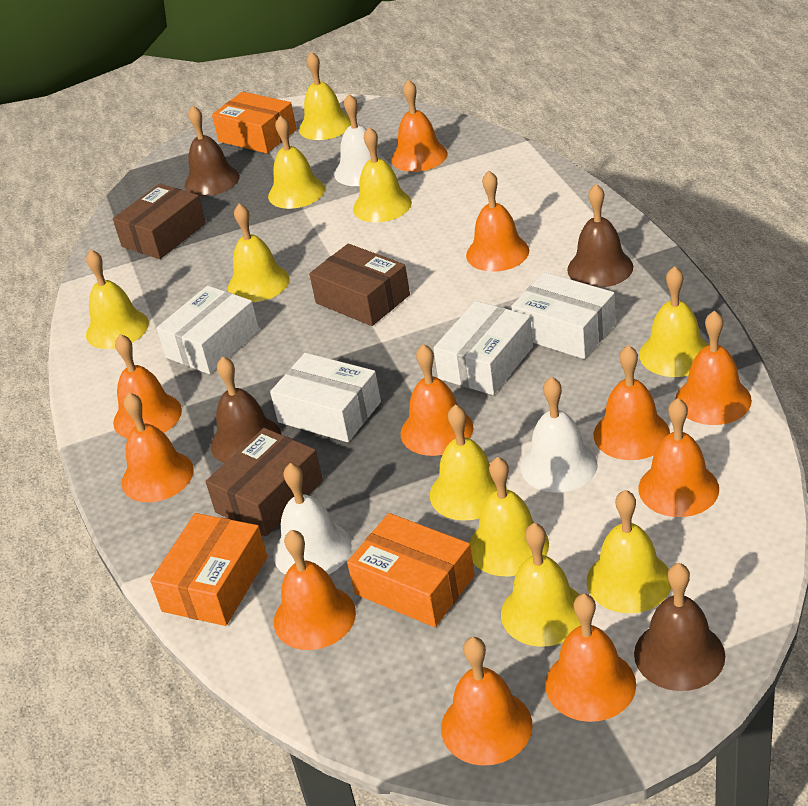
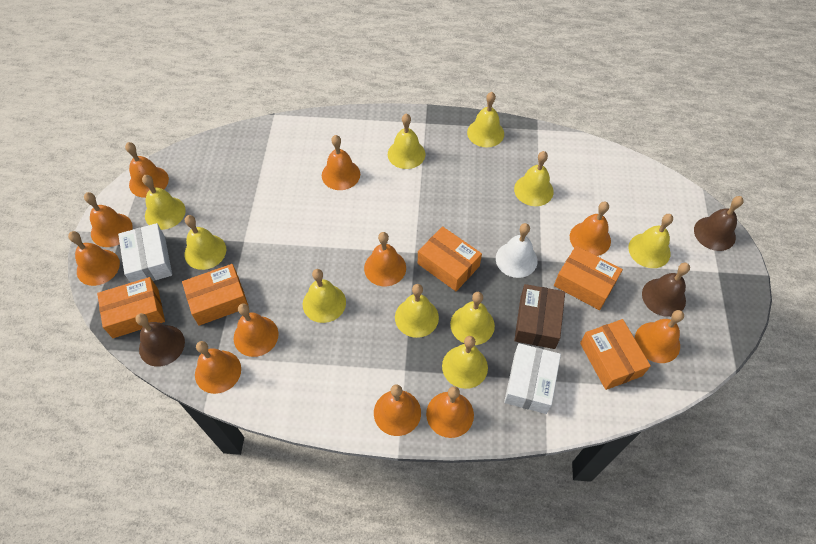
brown bell: 4 -> 3
brown box: 3 -> 1
orange box: 3 -> 5
white bell: 3 -> 1
white box: 4 -> 2

